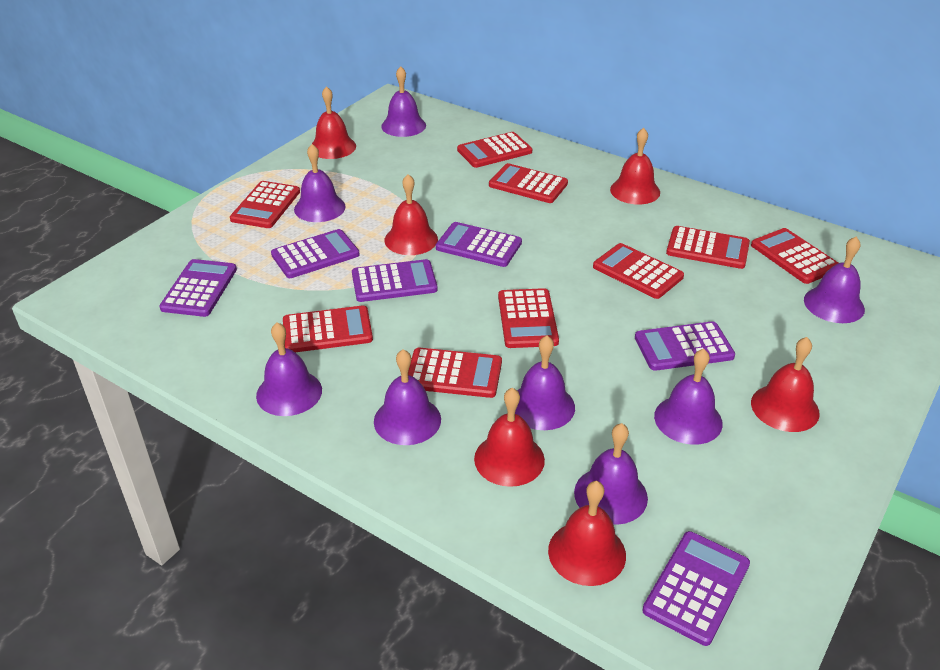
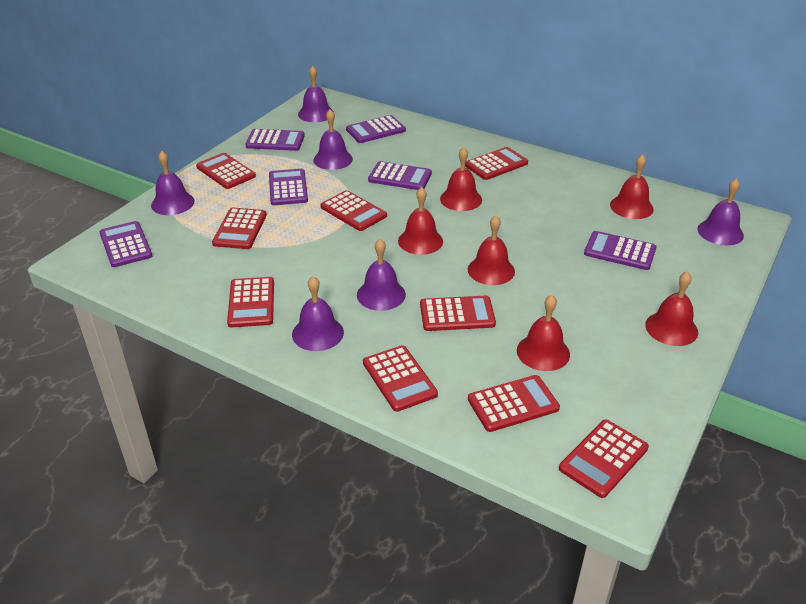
purple bell: 8 -> 6

